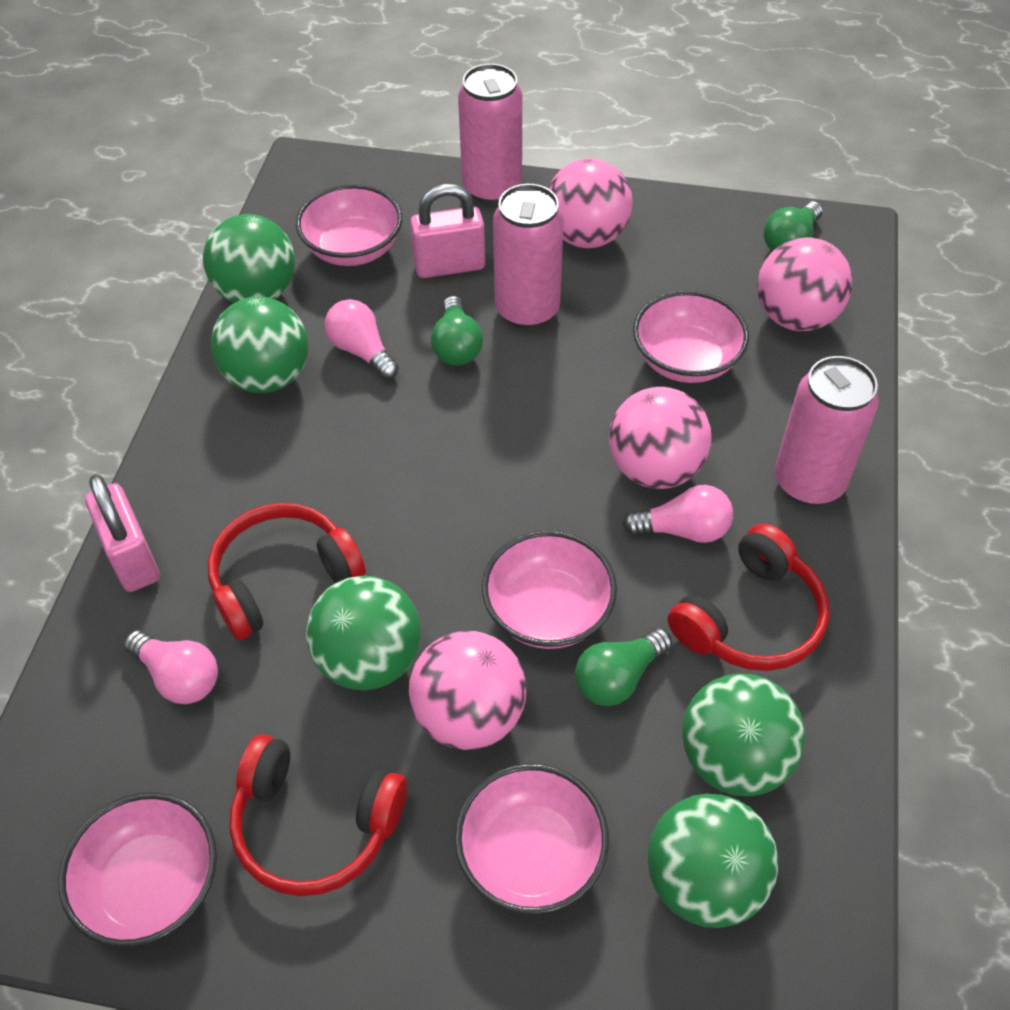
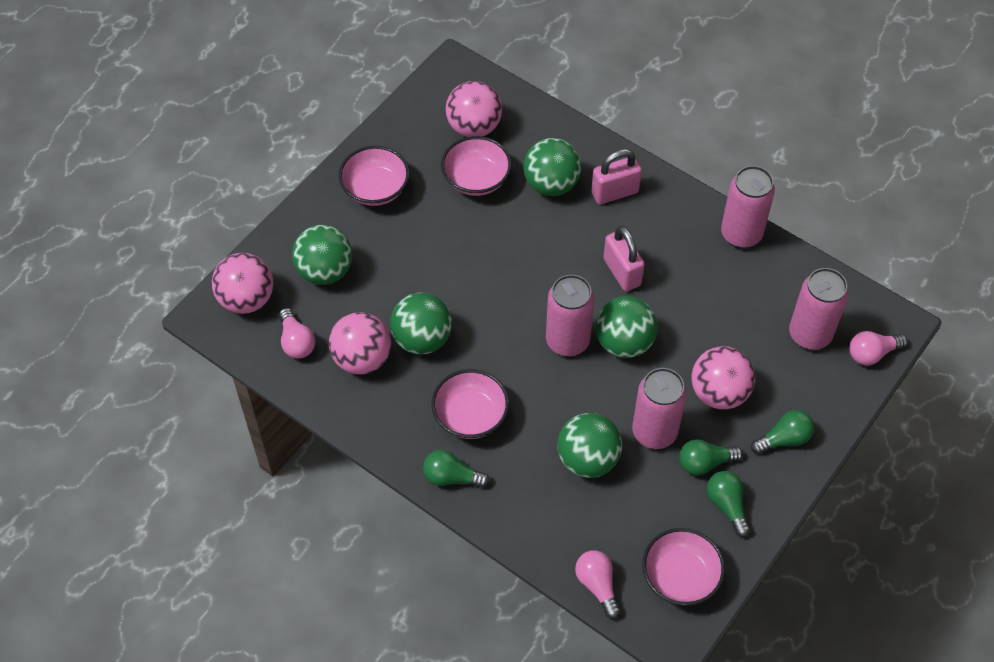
green light bulb: 3 -> 4
pink bowl: 5 -> 4
pink can: 3 -> 4
red headphones: 3 -> 0

